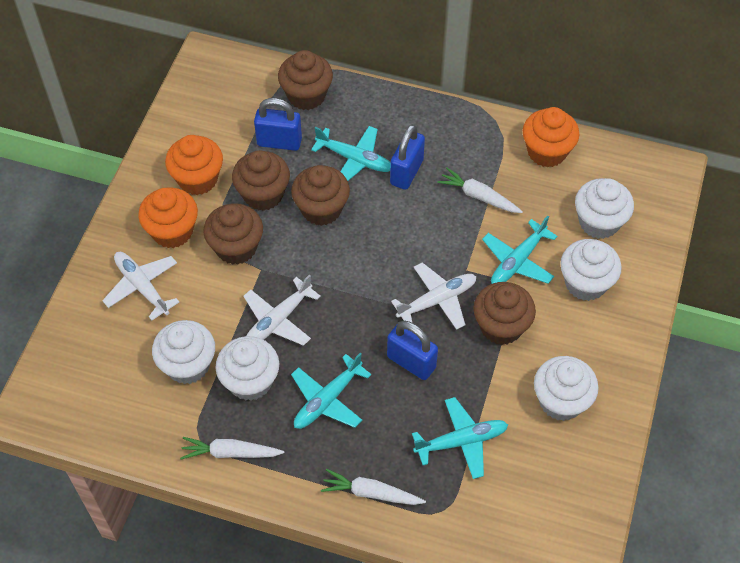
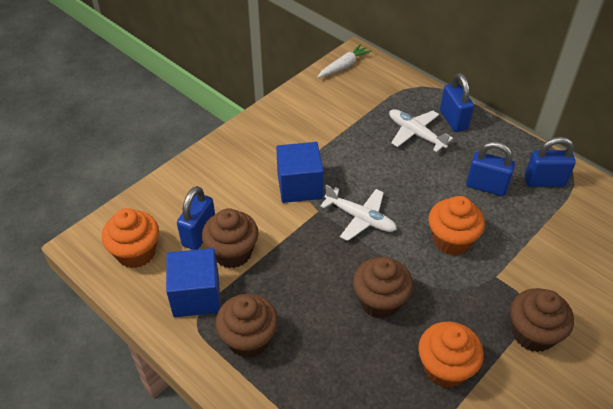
blue cube: 0 -> 2
blue padlock: 3 -> 4
brown cupcake: 5 -> 4
turquoise plane: 4 -> 0
white carrot: 3 -> 1
white cupcake: 5 -> 0
white plane: 3 -> 2

